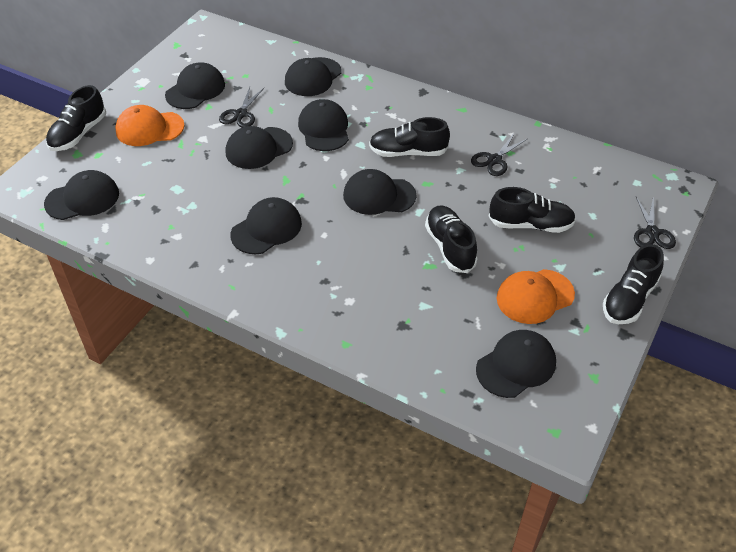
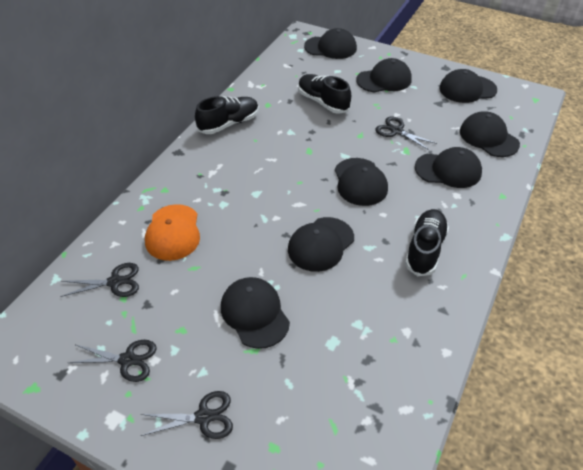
black scissors: 3 -> 4
black shoe: 5 -> 3
orange cap: 2 -> 1

